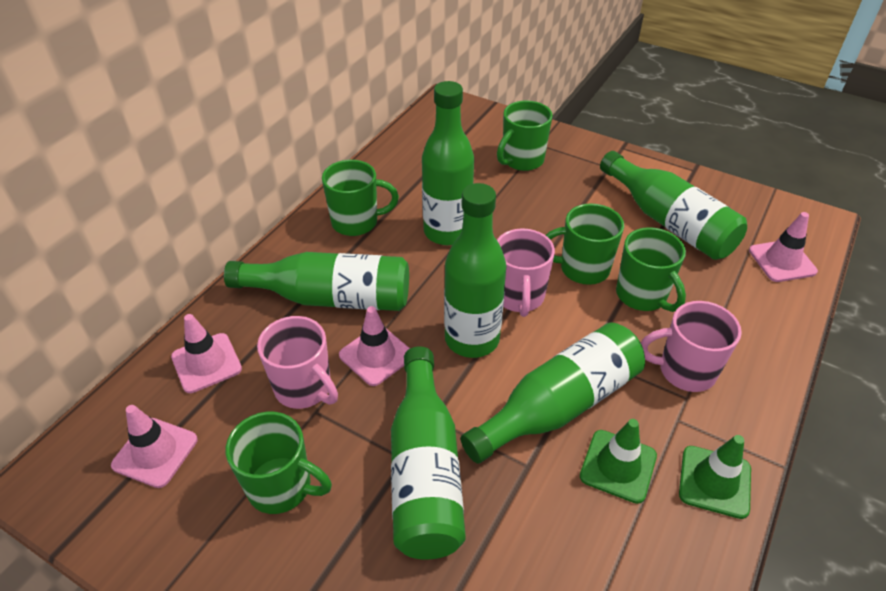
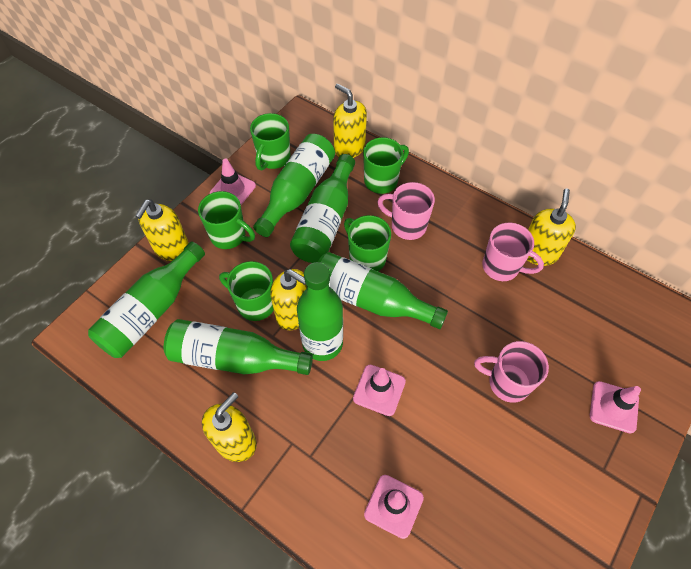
green traffic cone: 2 -> 0
yellow soap dispenser: 0 -> 5

